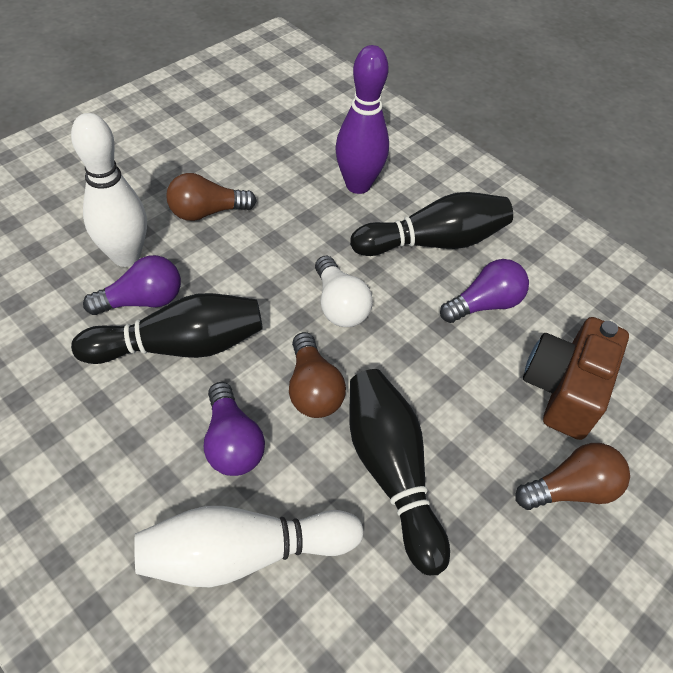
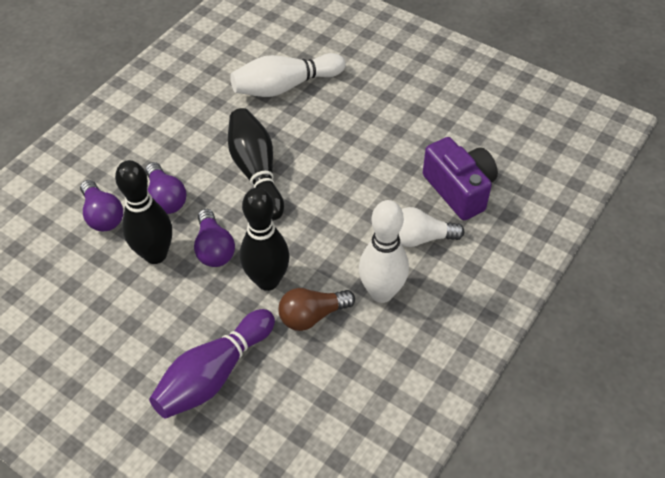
brown camera: 1 -> 0
brown light bulb: 3 -> 1
purple camera: 0 -> 1

